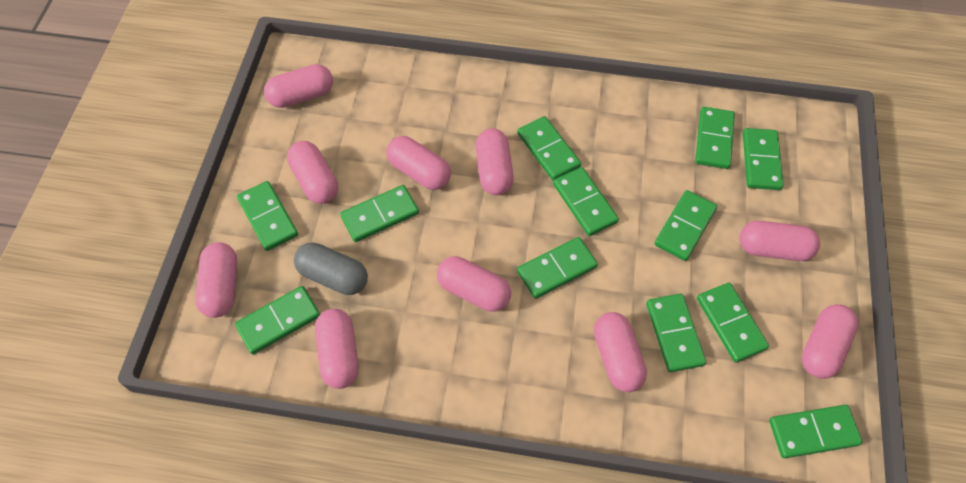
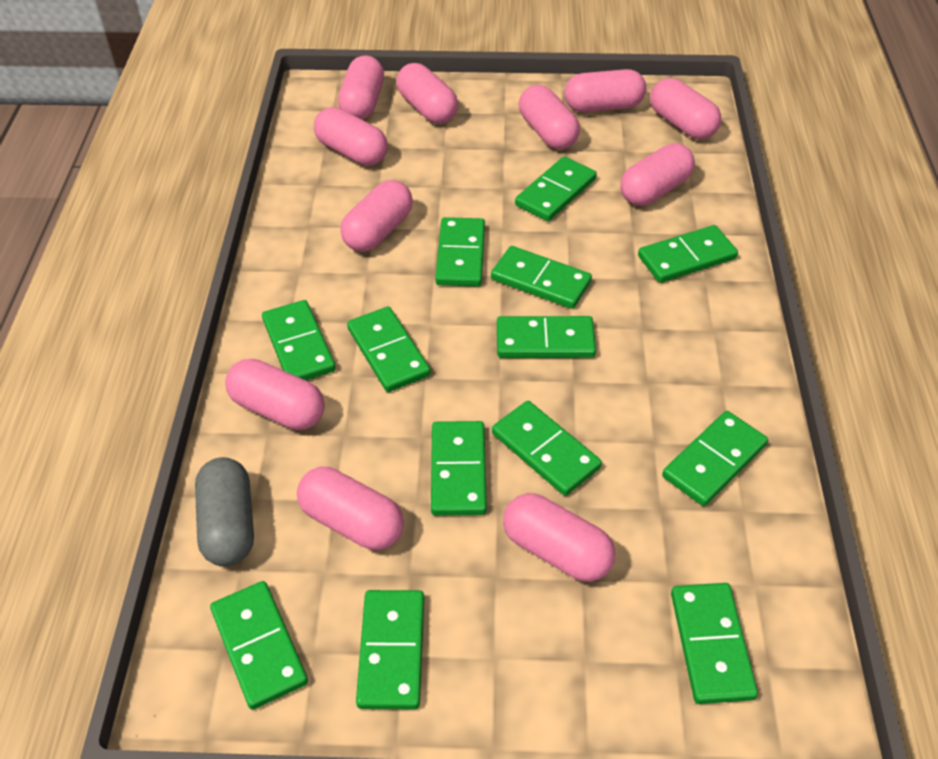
green domino: 12 -> 13
pink capsule: 10 -> 11

